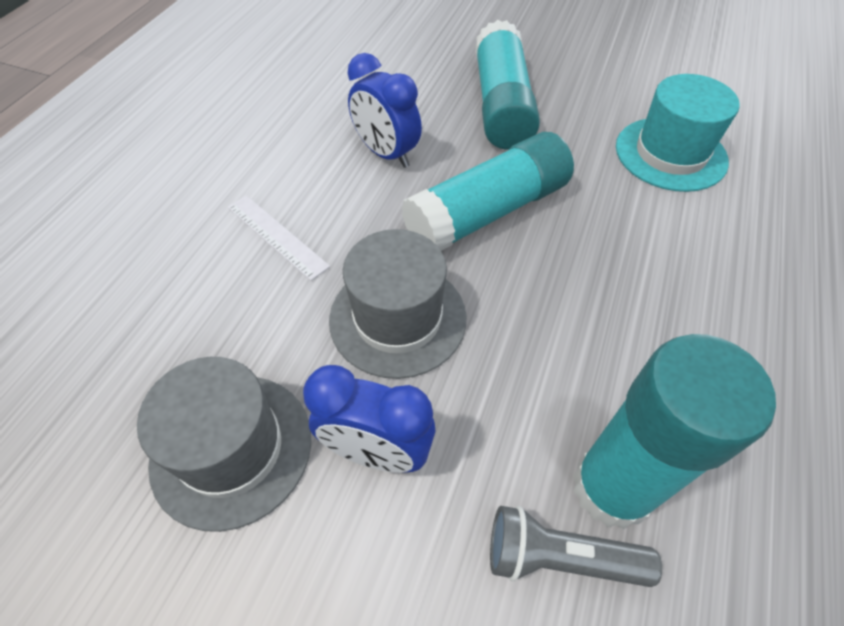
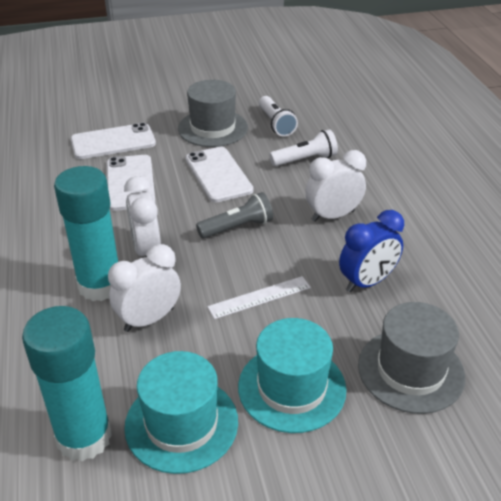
blue clock: 2 -> 1
turquoise glue stick: 3 -> 2
turquoise hat: 1 -> 2
white clock: 0 -> 3
white flashlight: 0 -> 2
white phone: 0 -> 3

